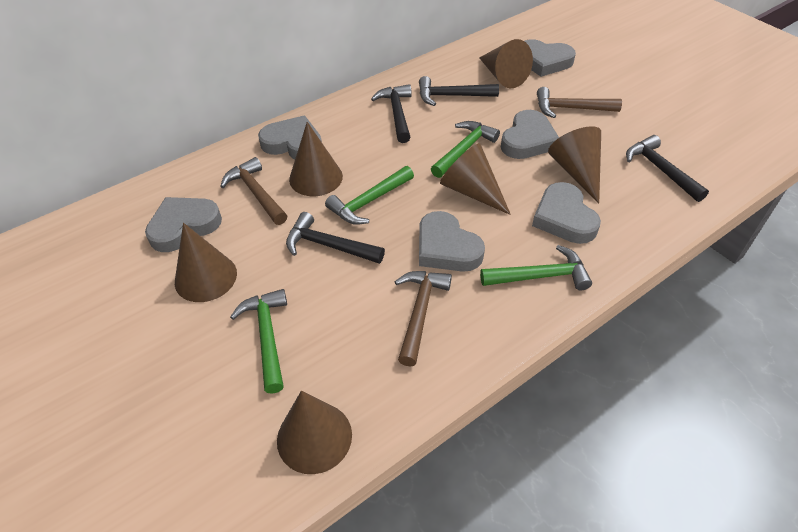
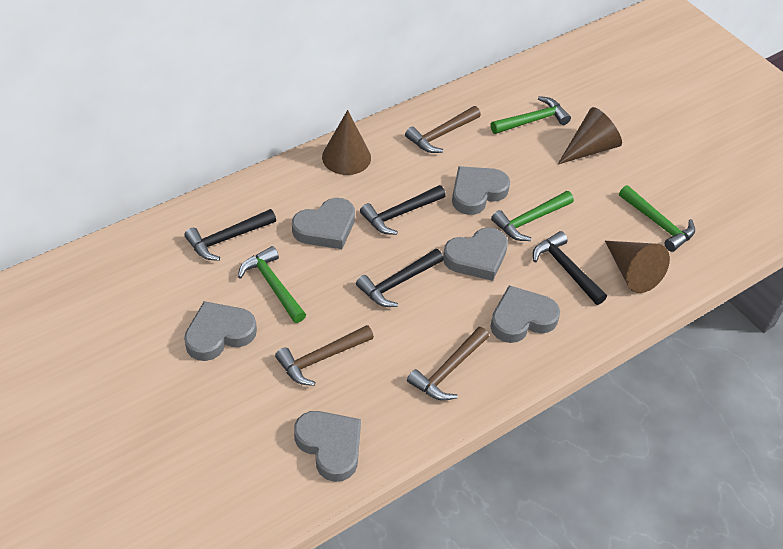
brown cone: 6 -> 3

